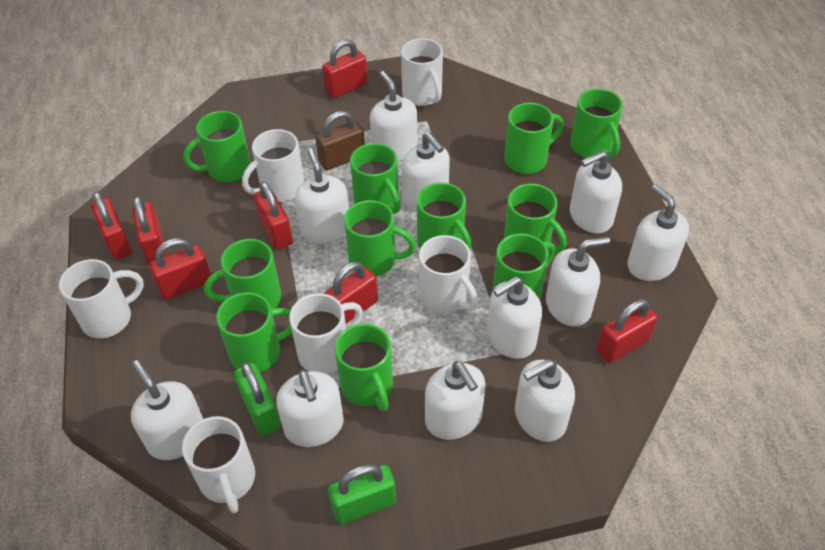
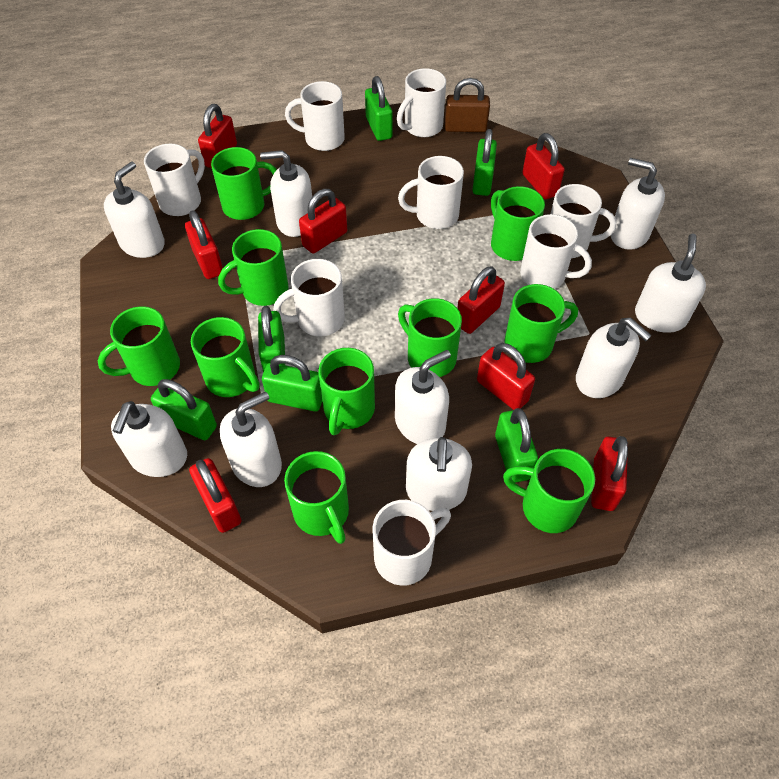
green mug: 11 -> 10
green padlock: 2 -> 6
red padlock: 7 -> 8
white mug: 6 -> 8
white soap dispenser: 11 -> 9

